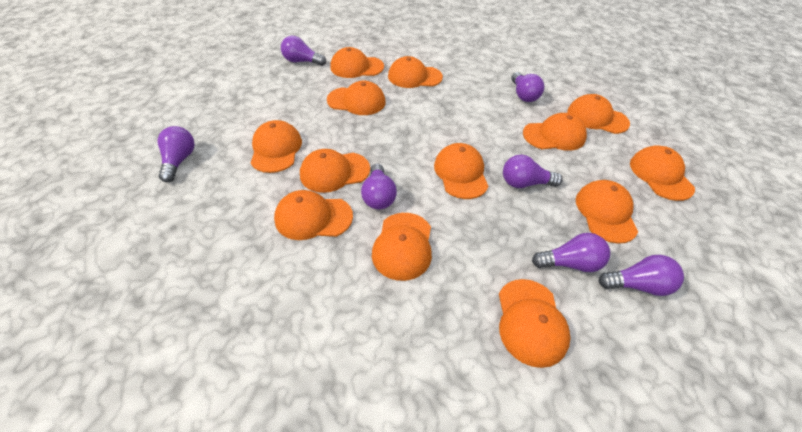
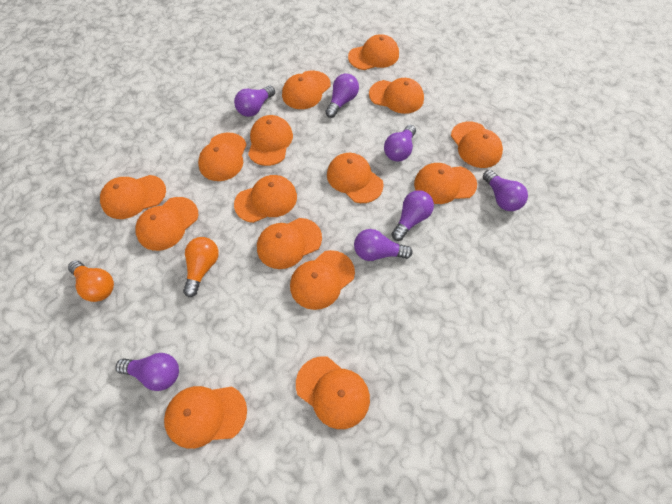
orange cap: 13 -> 15
orange light bulb: 0 -> 2

